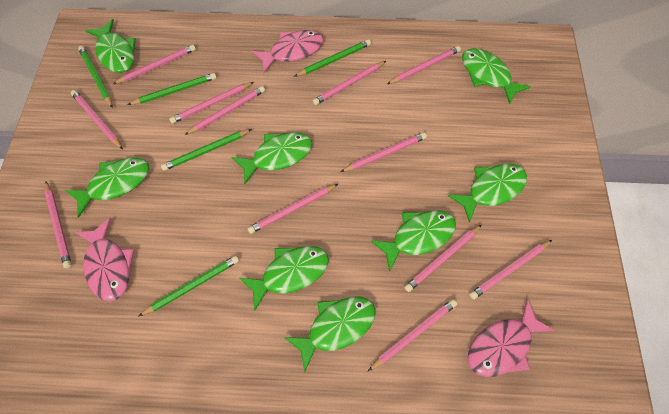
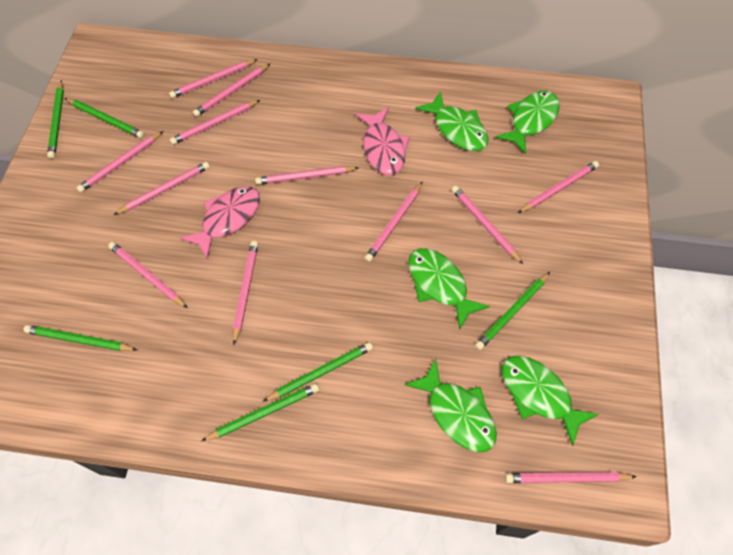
green fish: 8 -> 5
green pencil: 5 -> 6
pink fish: 3 -> 2

